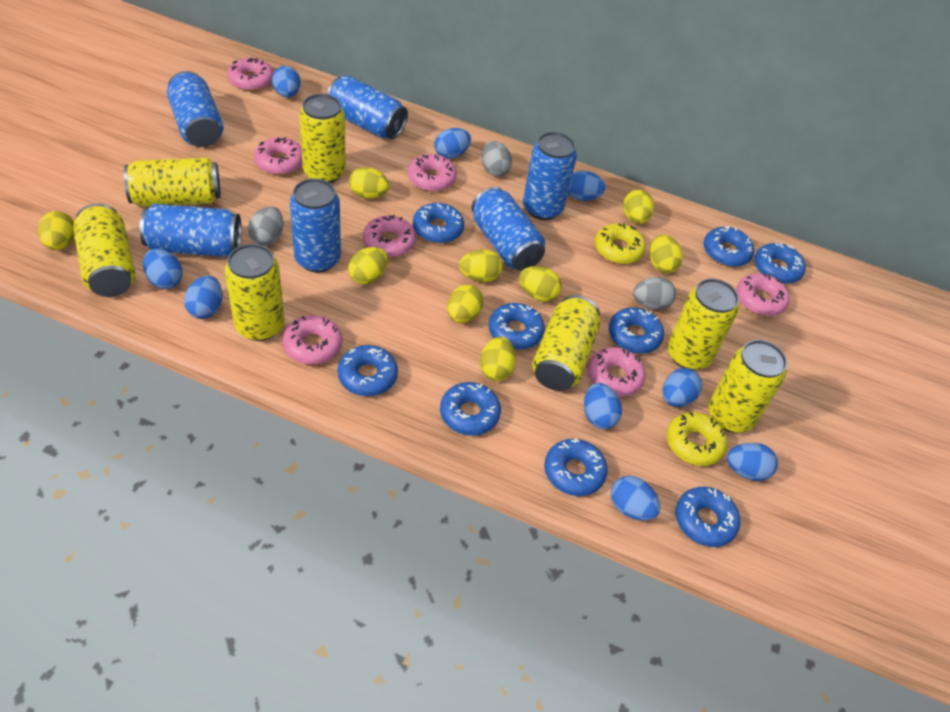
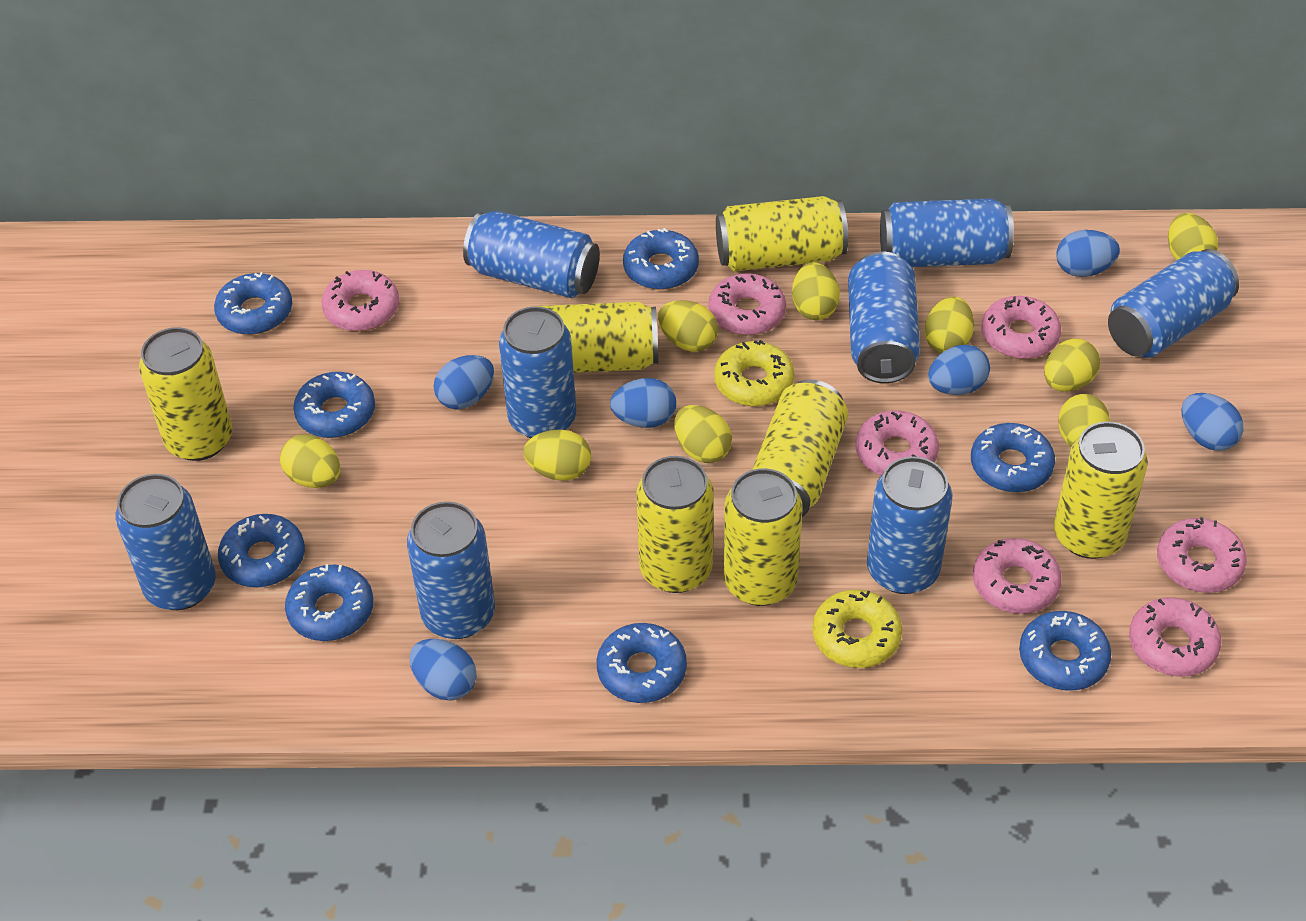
blue can: 6 -> 8
blue donut: 9 -> 8
blue egg: 9 -> 6
grey egg: 3 -> 0

